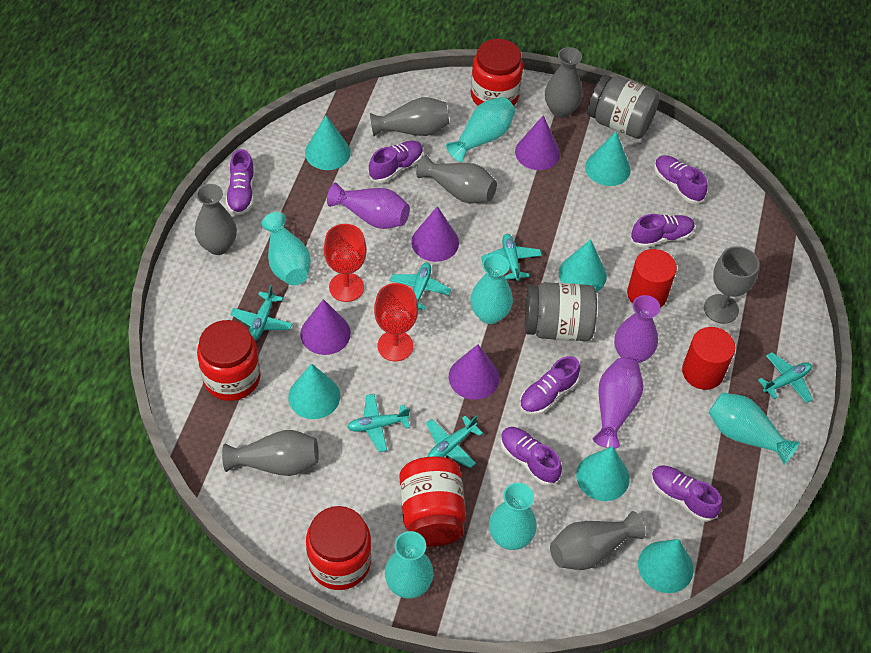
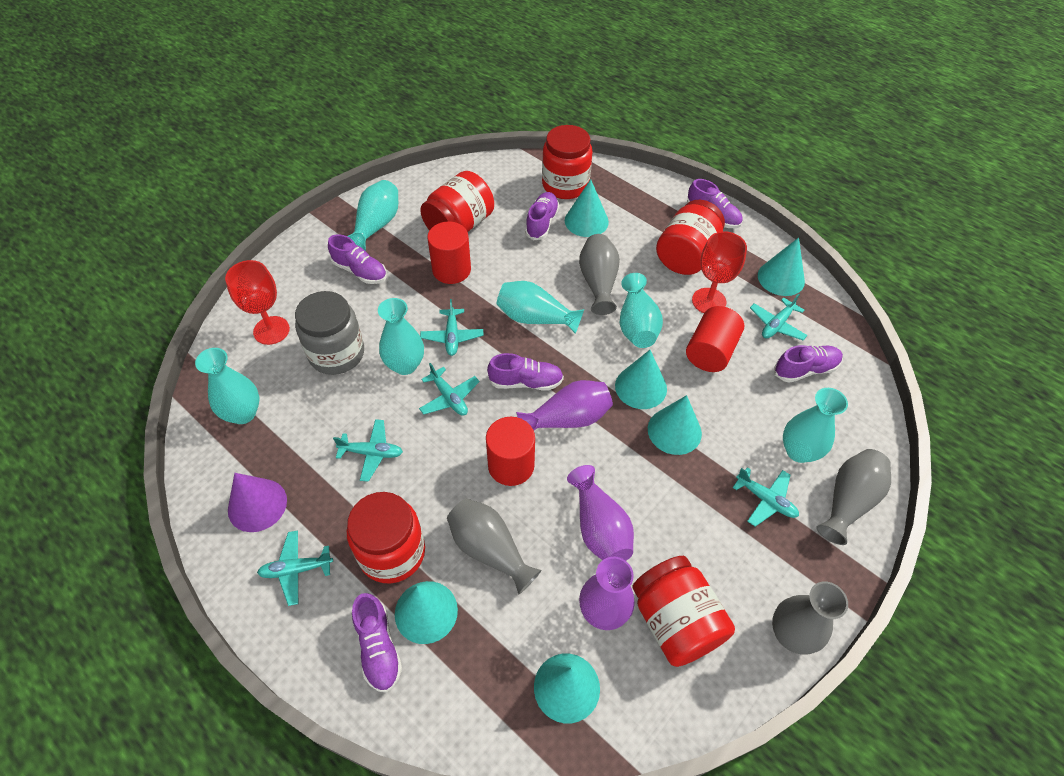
grey goblet: 1 -> 0
grey jar: 2 -> 1
grey vase: 6 -> 4
purple cone: 4 -> 1
purple shoe: 7 -> 6
red cylinder: 2 -> 3
red jar: 4 -> 5

